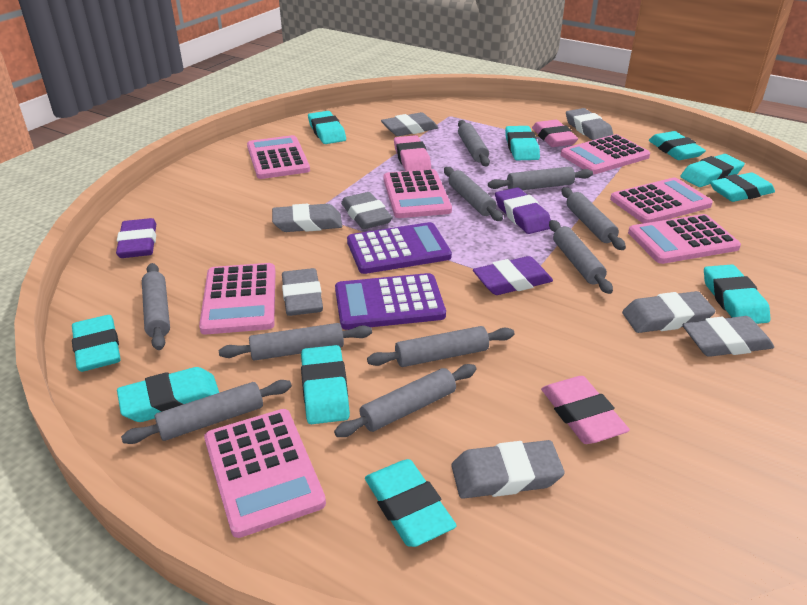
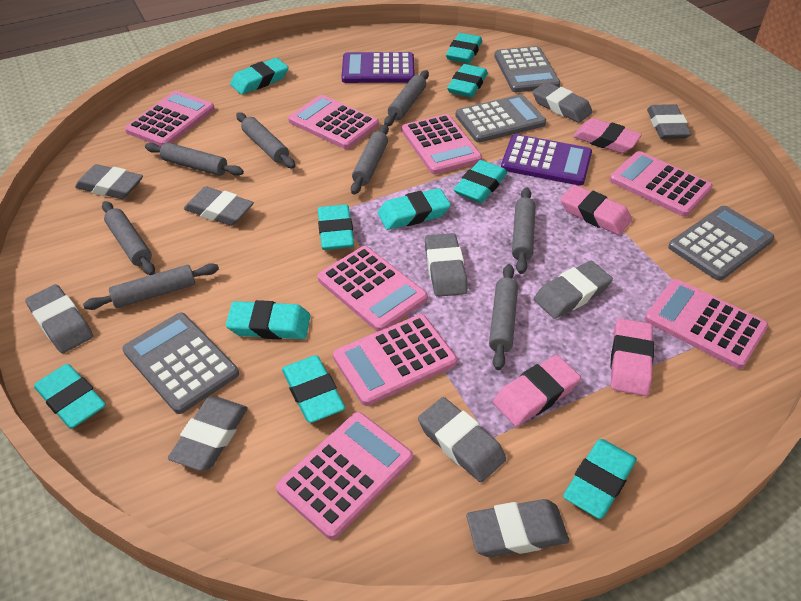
grey calculator: 0 -> 4
grey eraser: 8 -> 10
grey rolling pin: 10 -> 8
pink calculator: 7 -> 8
pink eraser: 3 -> 4
purple eraser: 3 -> 0

